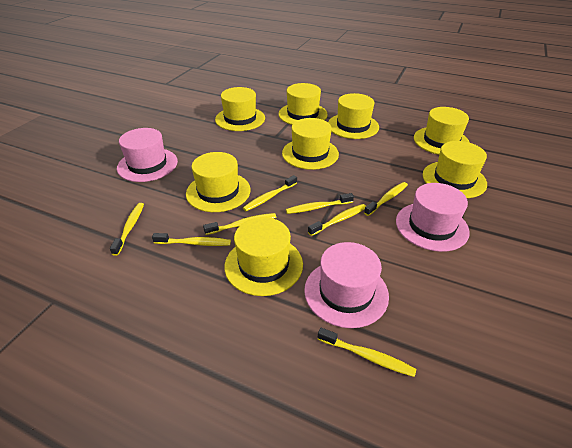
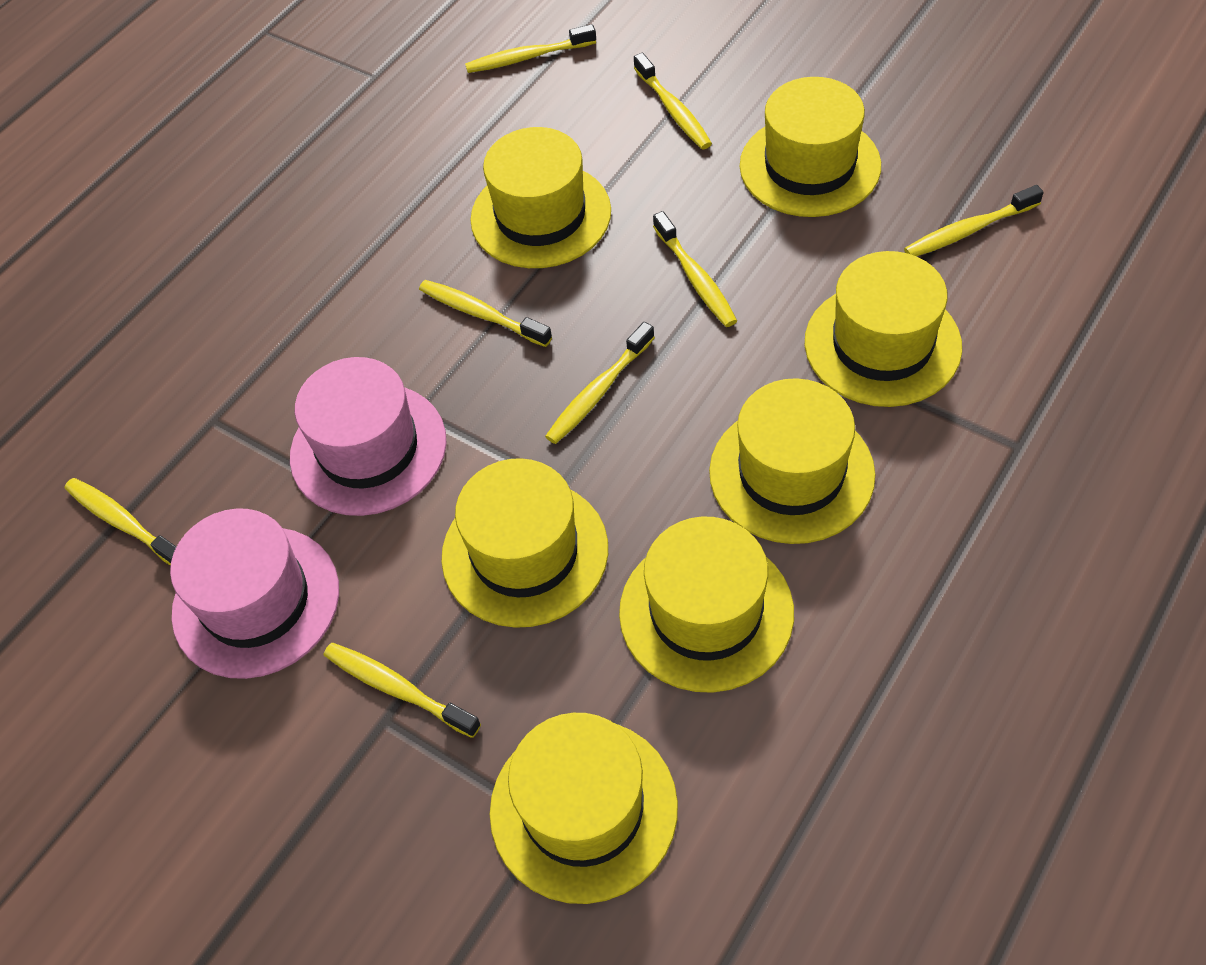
pink hat: 3 -> 2
yellow hat: 8 -> 7

